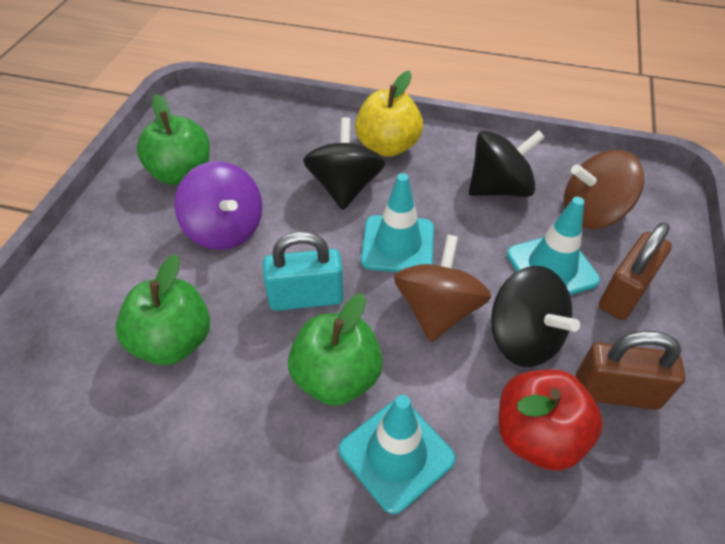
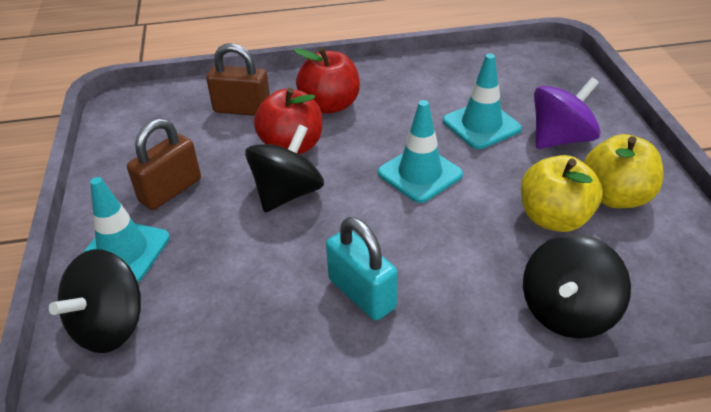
brown spinning top: 2 -> 0
green apple: 3 -> 0
red apple: 1 -> 2
yellow apple: 1 -> 2

